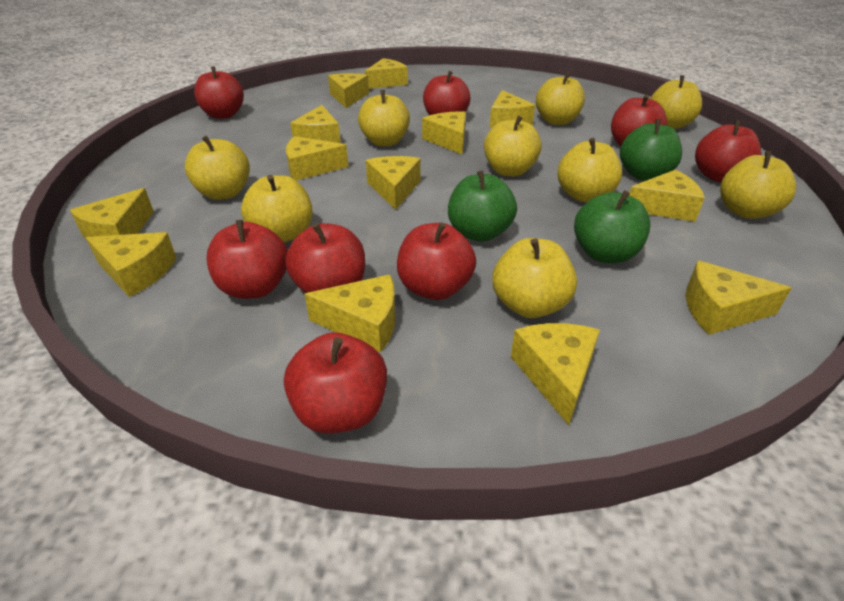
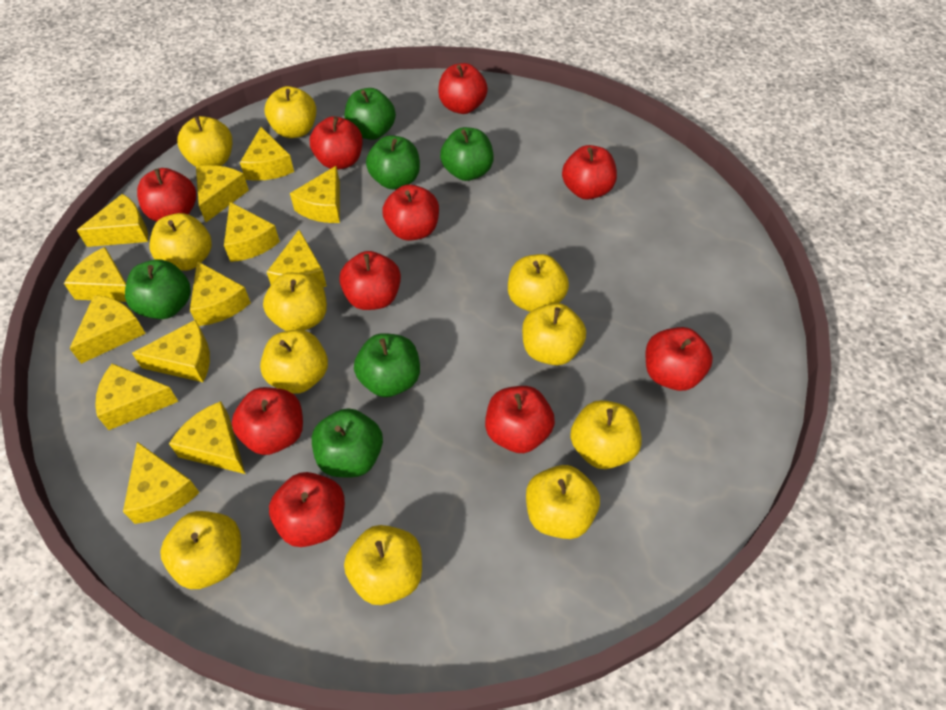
green apple: 3 -> 6
red apple: 8 -> 10
yellow apple: 9 -> 11

